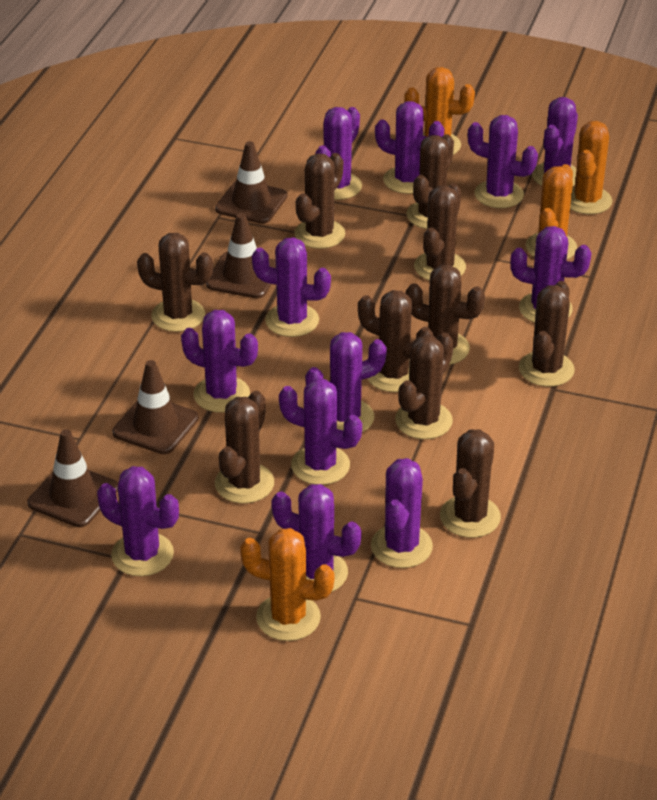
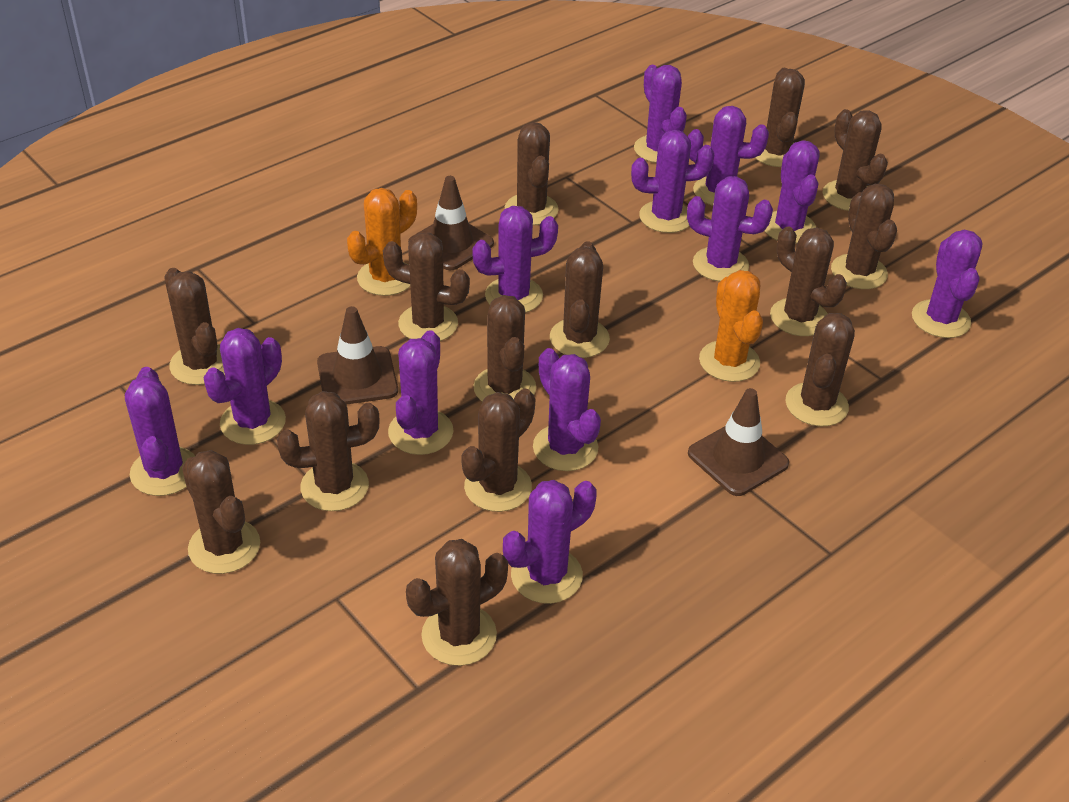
brown cactus: 10 -> 14
brown traffic cone: 4 -> 3
orange cactus: 4 -> 2

